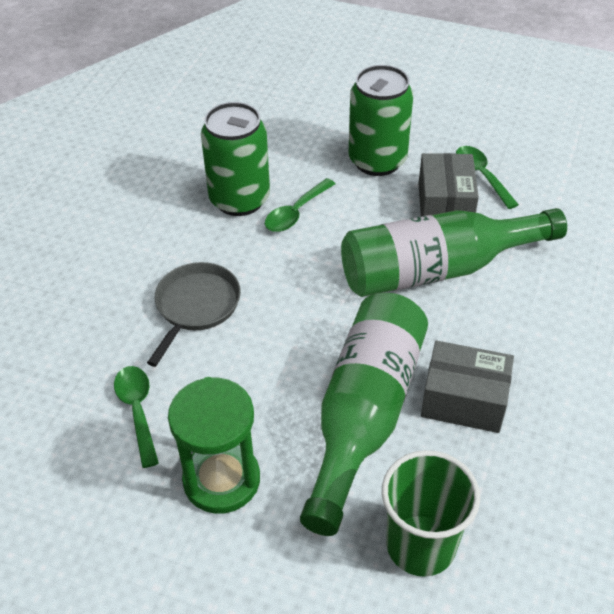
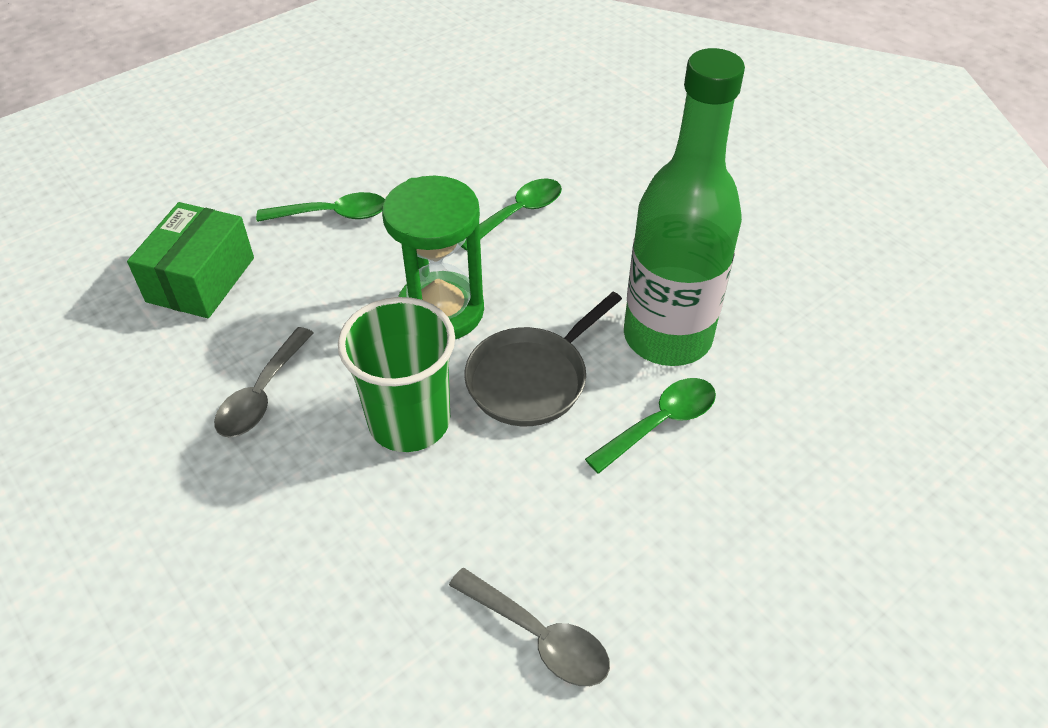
green bottle: 2 -> 1
green box: 0 -> 1
green can: 2 -> 0
grey box: 2 -> 0
grey spoon: 0 -> 2

